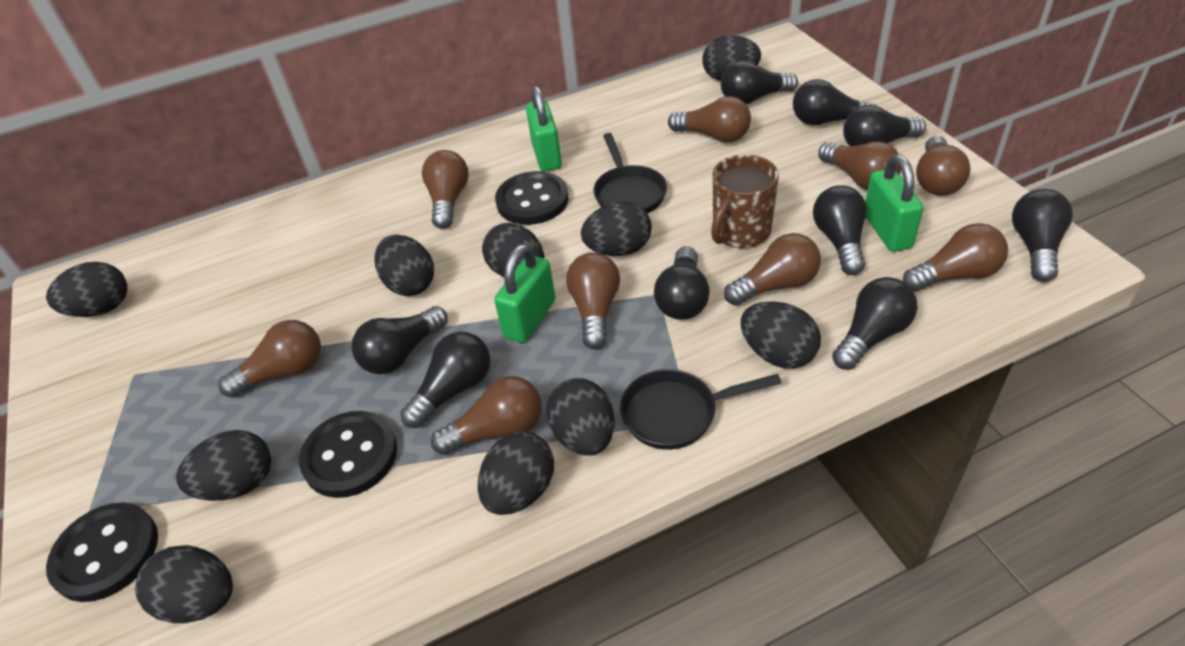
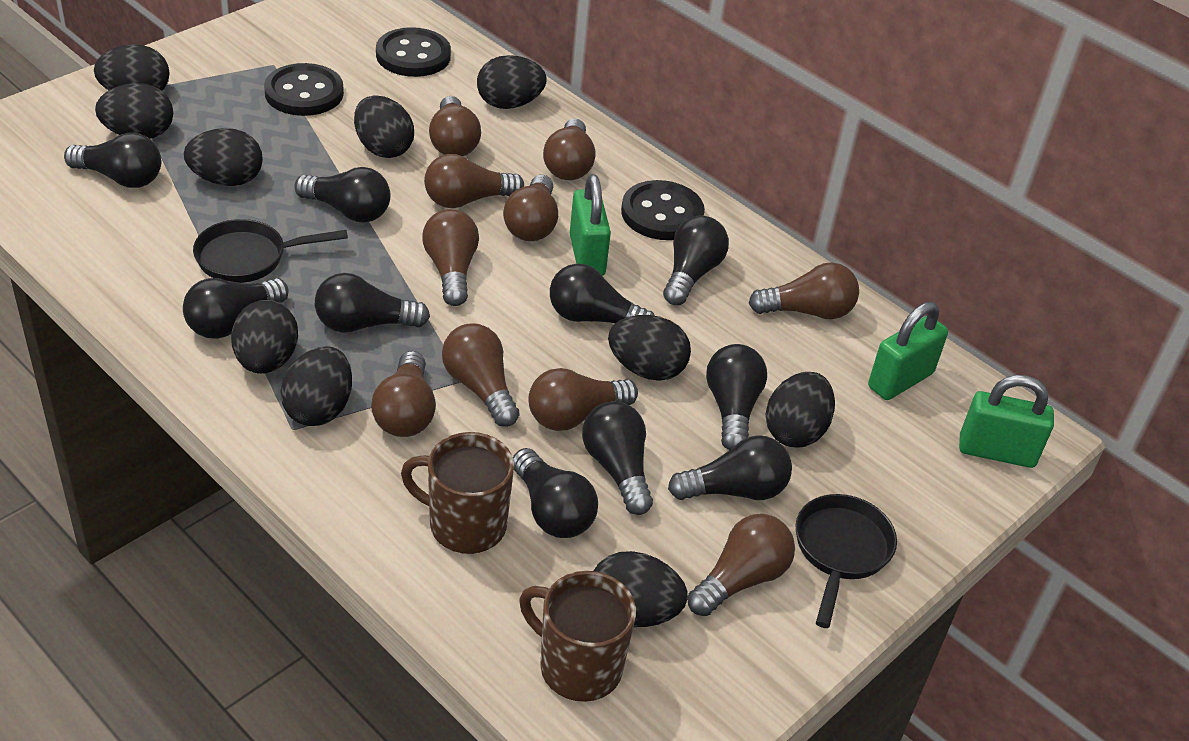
black light bulb: 9 -> 10
brown light bulb: 9 -> 10
brown mug: 1 -> 2

